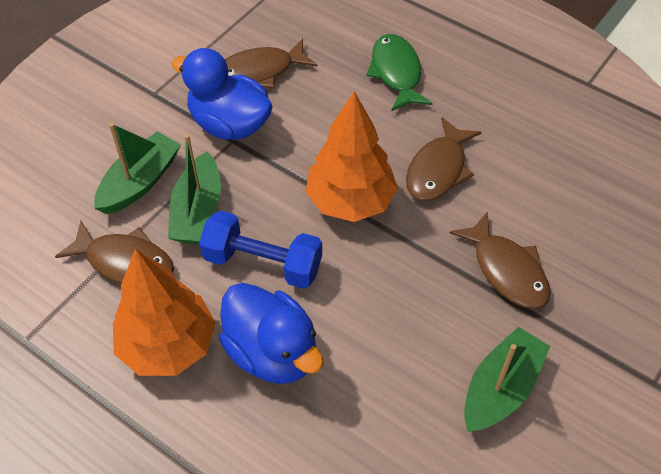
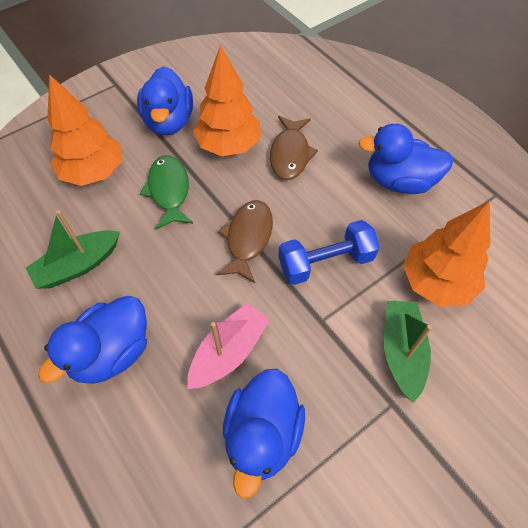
blue duck: 2 -> 4
brown fish: 4 -> 2
green boat: 3 -> 2
orange tree: 2 -> 3
pink boat: 0 -> 1

